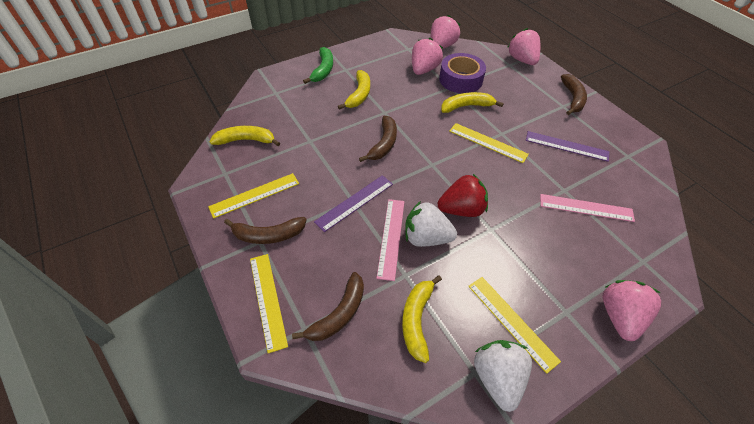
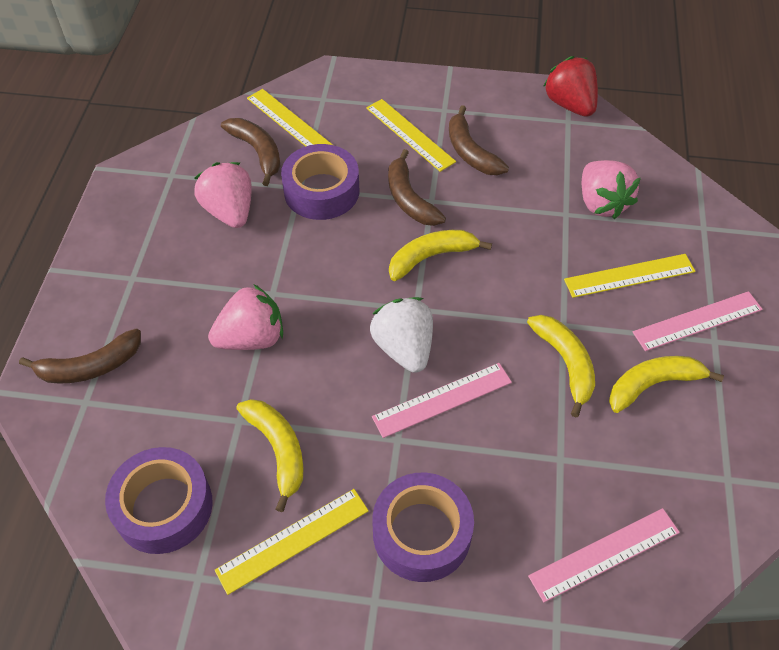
green banana: 1 -> 0
pink ruler: 2 -> 3
pink strawberry: 4 -> 3
purple ruler: 2 -> 0
purple tape: 1 -> 3
white strawberry: 2 -> 1

